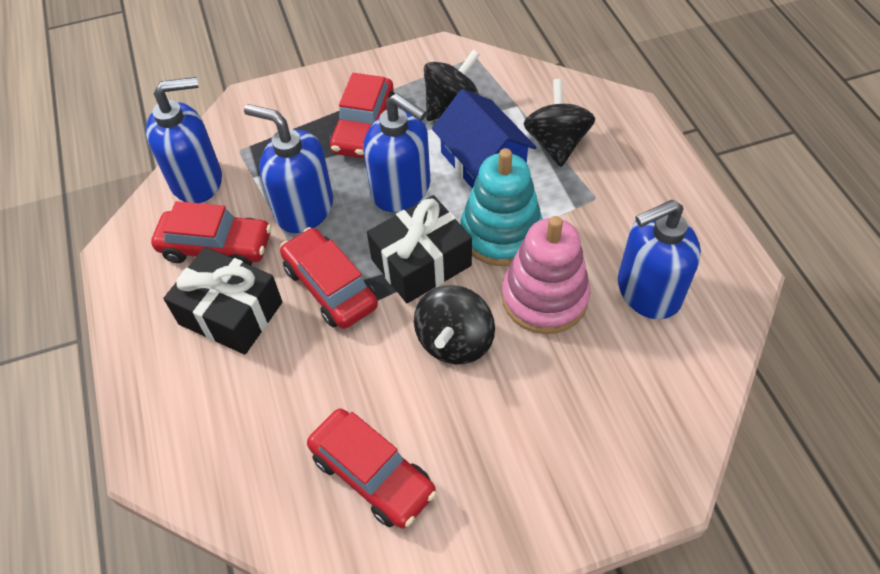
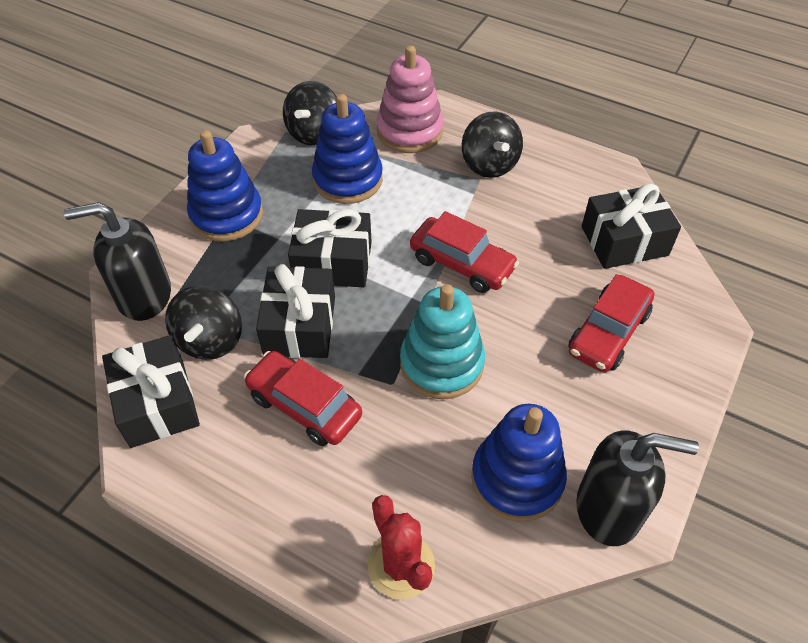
black gift: 2 -> 4
black soap dispenser: 0 -> 2
blue house: 1 -> 0
blue soap dispenser: 4 -> 0
blue stacking toy: 0 -> 3
red cactus: 0 -> 1
red car: 4 -> 3

